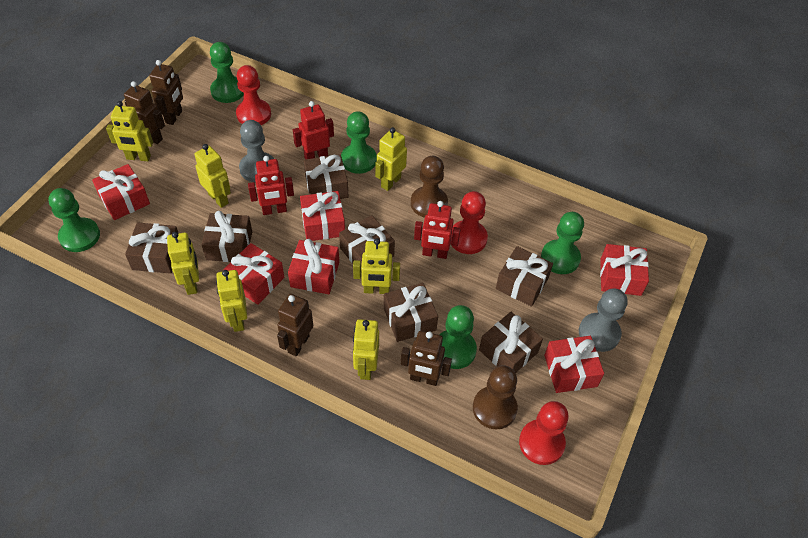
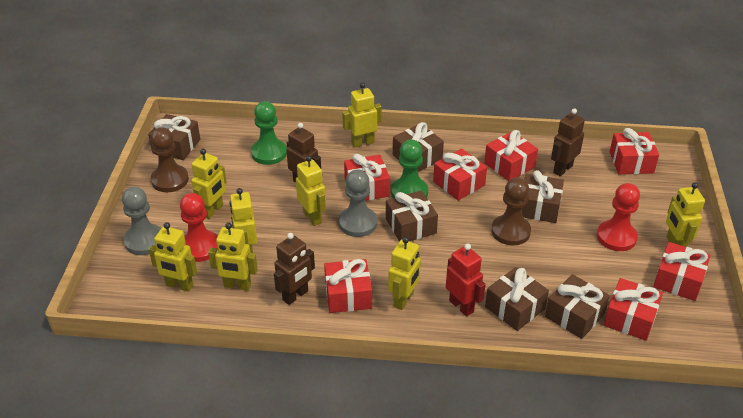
brown gift: 7 -> 6
brown robot: 4 -> 3
green pawn: 5 -> 2
red gift: 6 -> 7
red pawn: 3 -> 2
red robot: 3 -> 1
yellow robot: 7 -> 8

